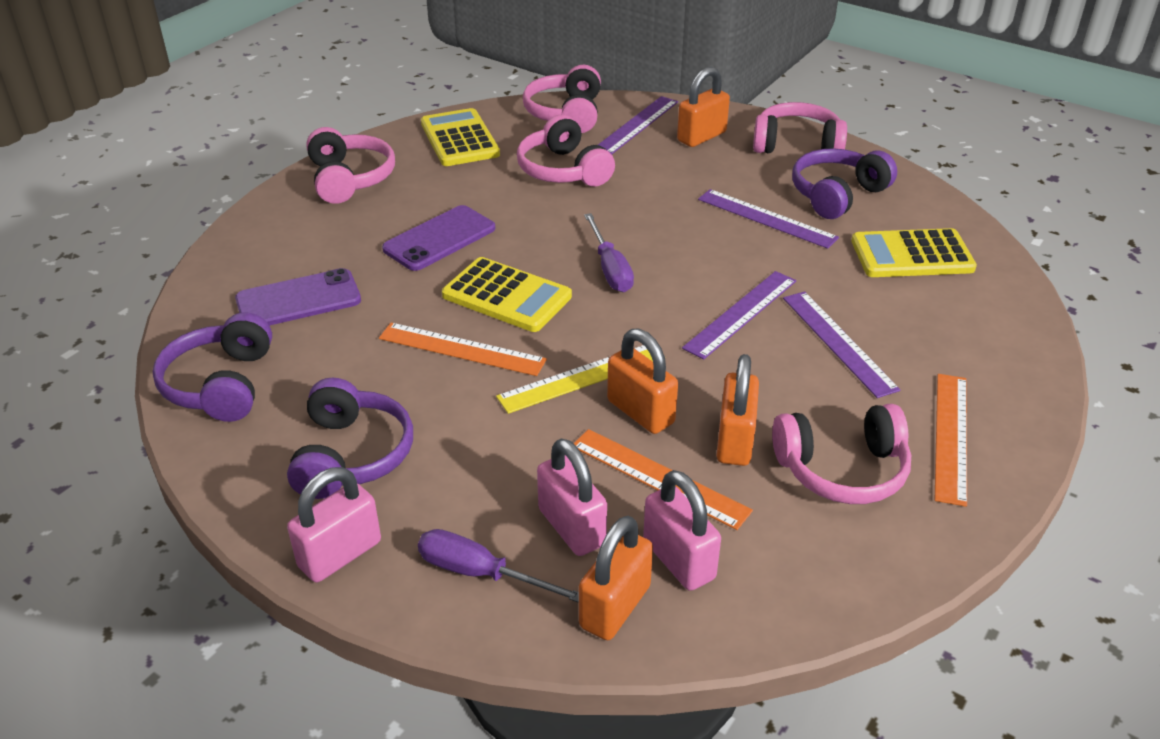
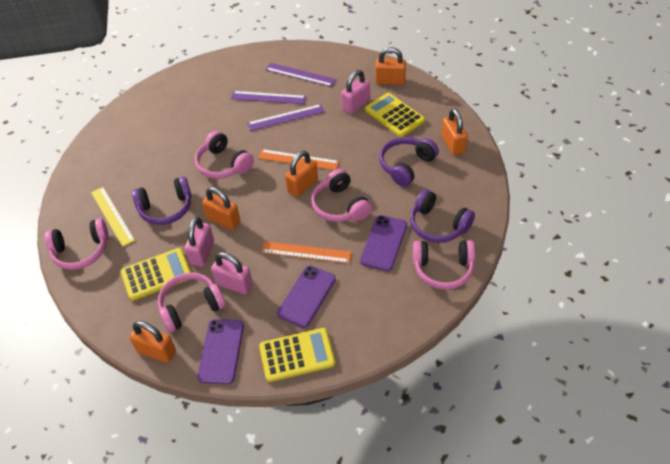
orange padlock: 4 -> 5
orange ruler: 3 -> 2
purple phone: 2 -> 3
purple ruler: 4 -> 3
purple screwdriver: 2 -> 0

